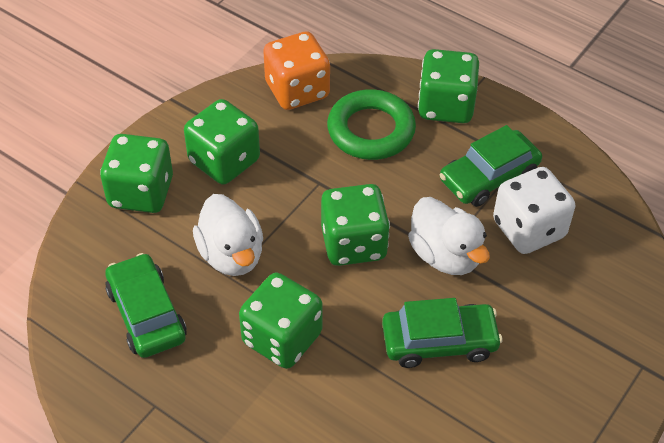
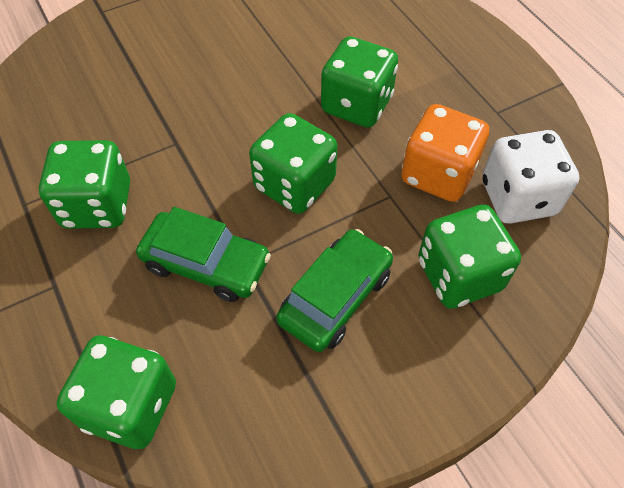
green car: 3 -> 2
green ring: 1 -> 0
white duck: 2 -> 0

